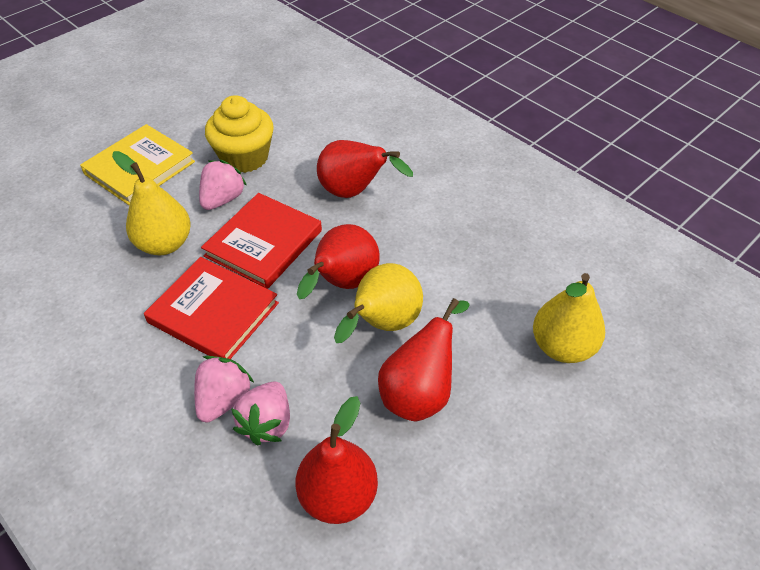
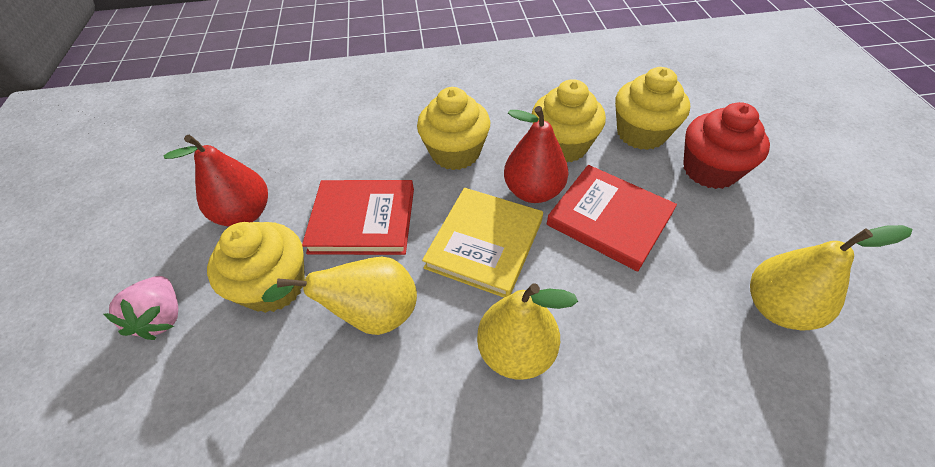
pink strawberry: 3 -> 1
red cupcake: 0 -> 1
red pear: 4 -> 2
yellow cupcake: 1 -> 4

